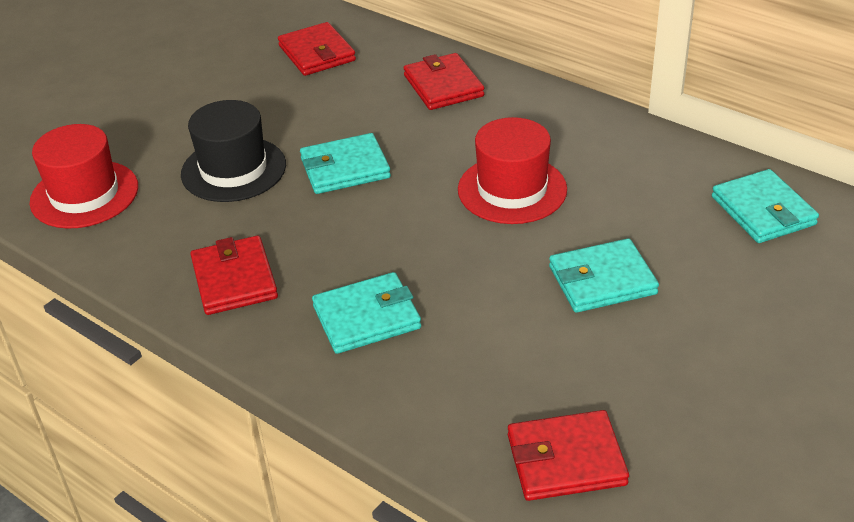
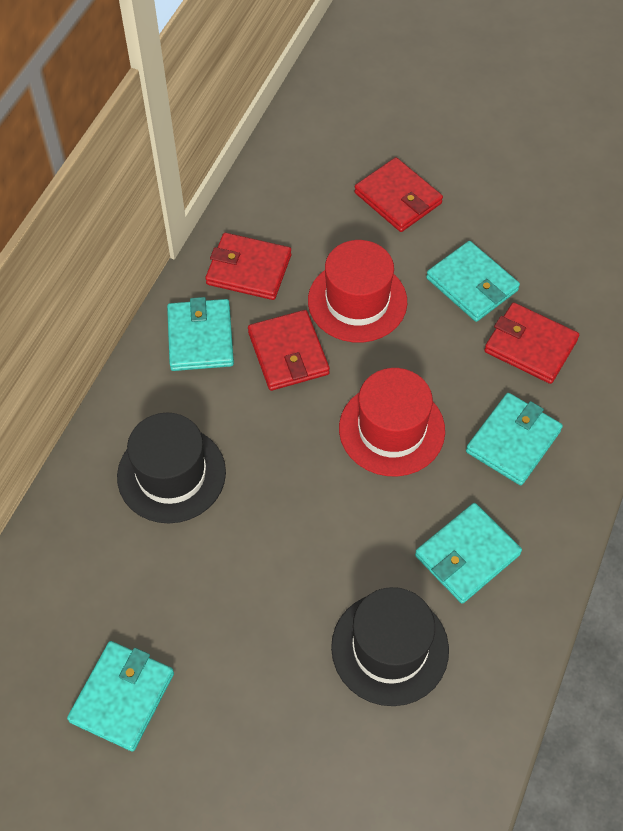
black hat: 1 -> 2
turquoise wallet: 4 -> 5

